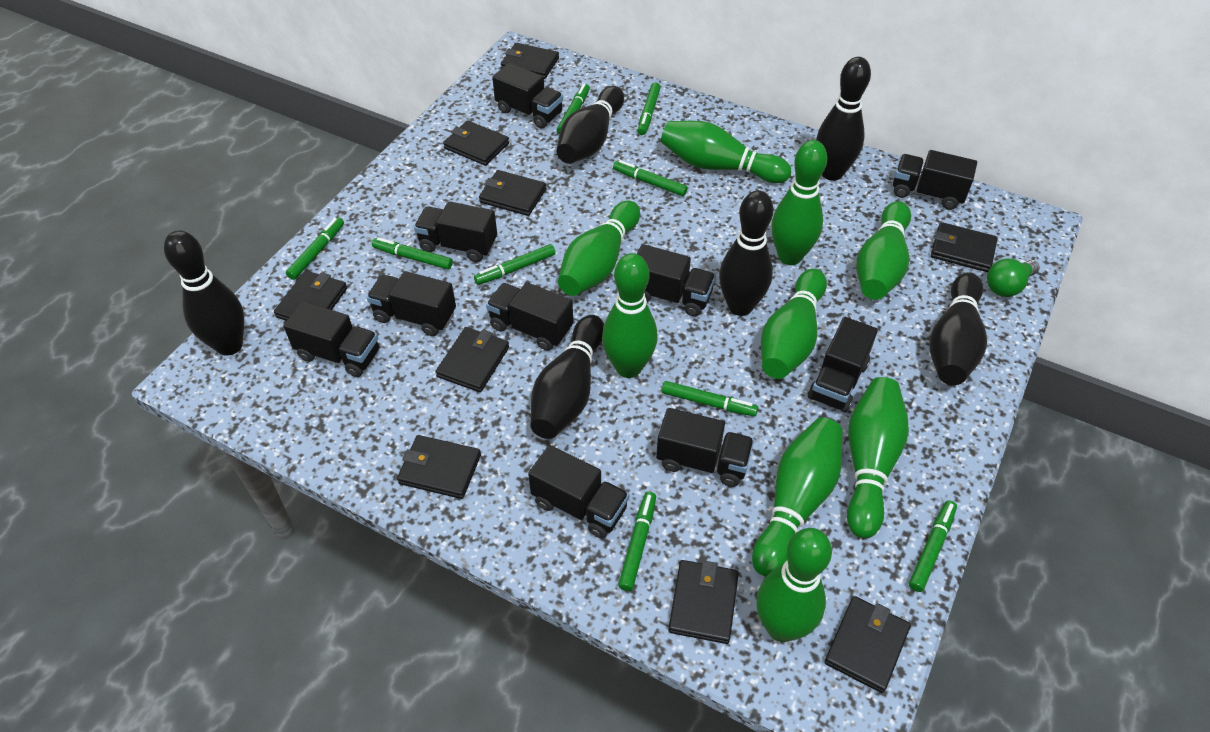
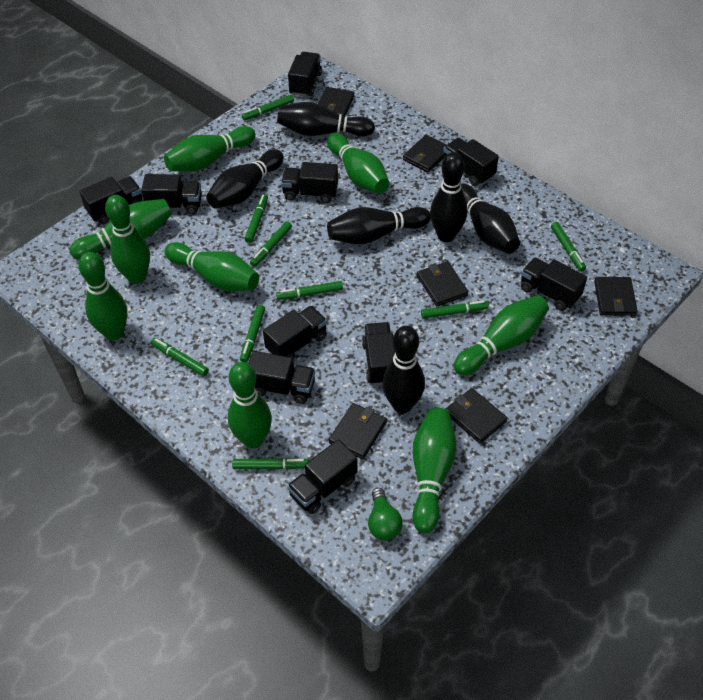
black wallet: 9 -> 6

